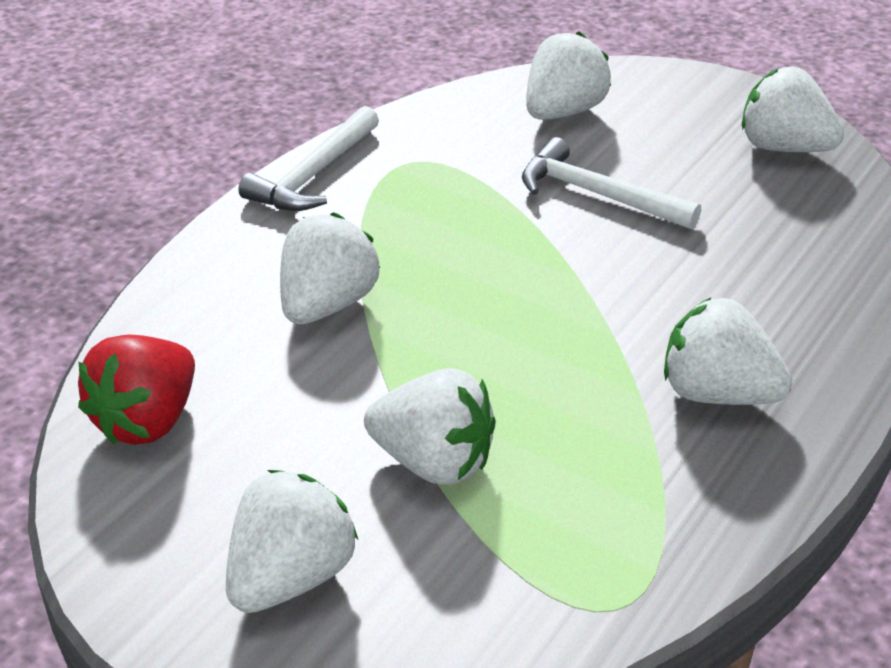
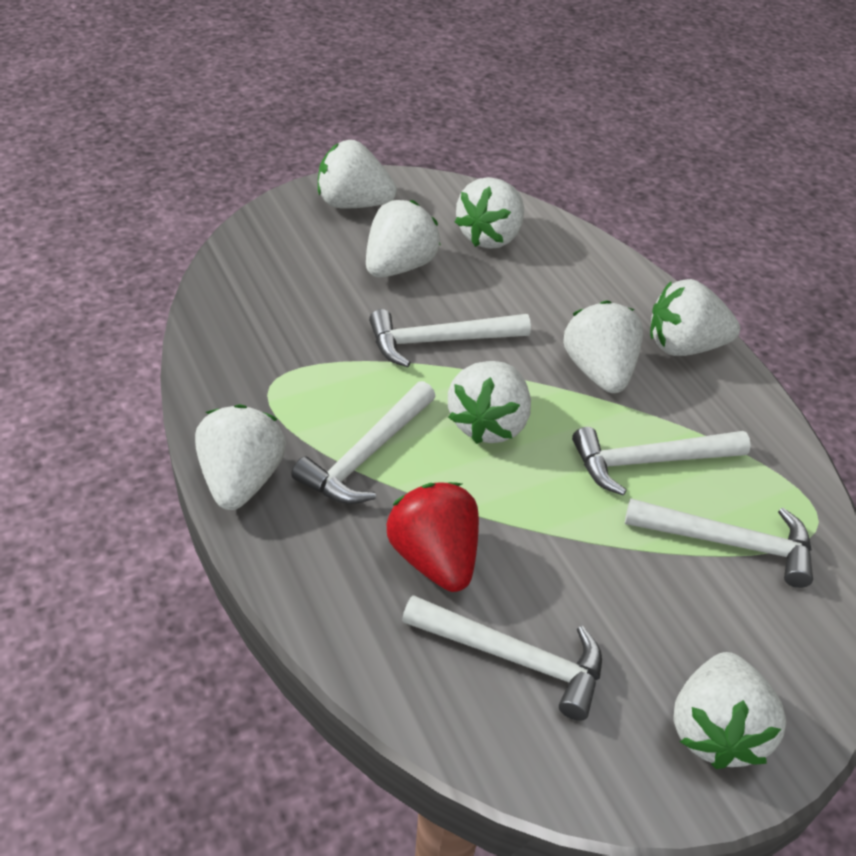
white hammer: 2 -> 5
white strawberry: 6 -> 8

